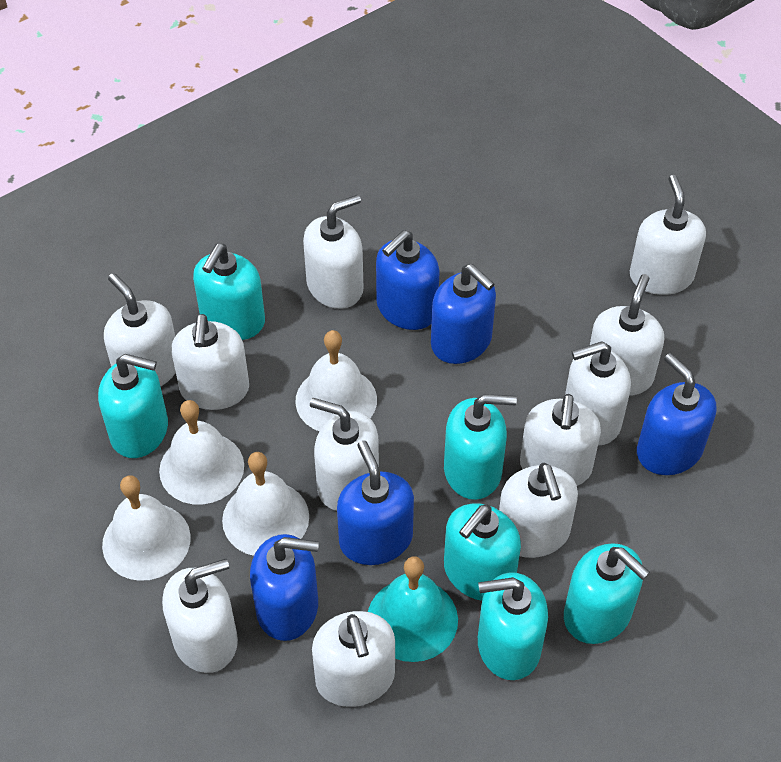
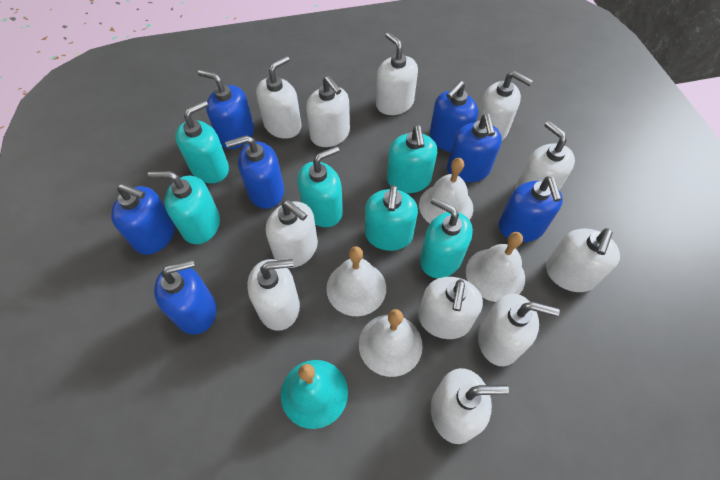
blue soap dispenser: 5 -> 7

